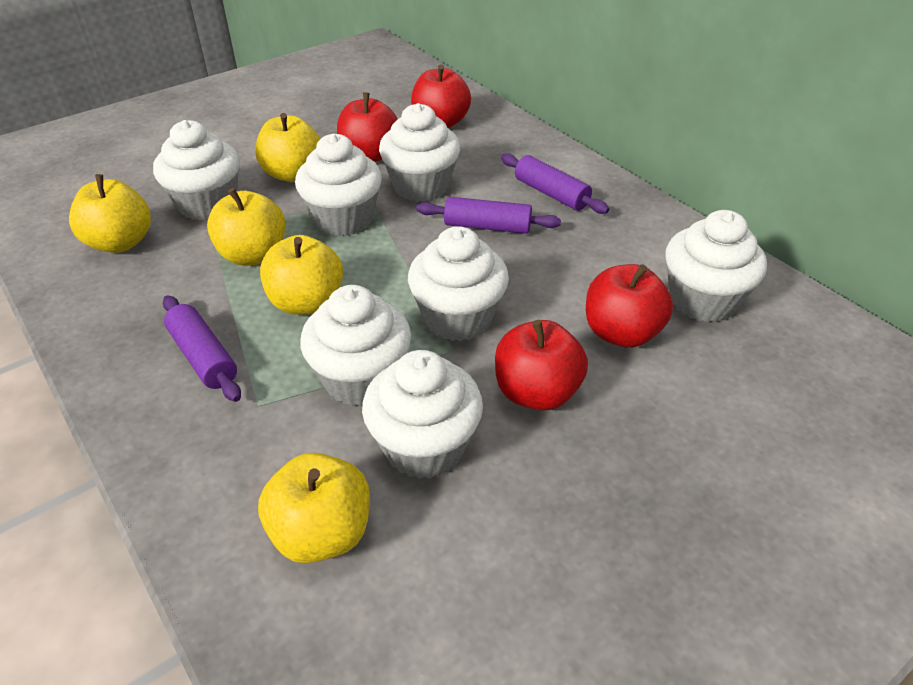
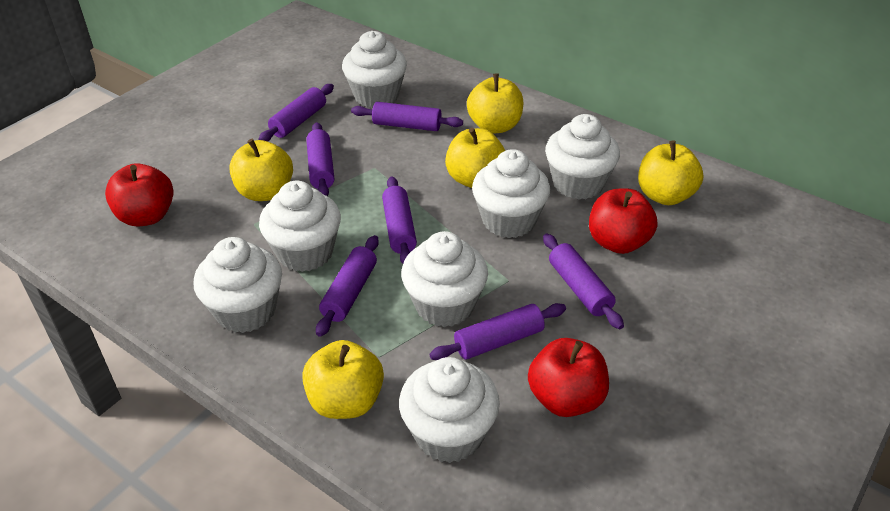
purple rolling pin: 3 -> 7
red apple: 4 -> 3

